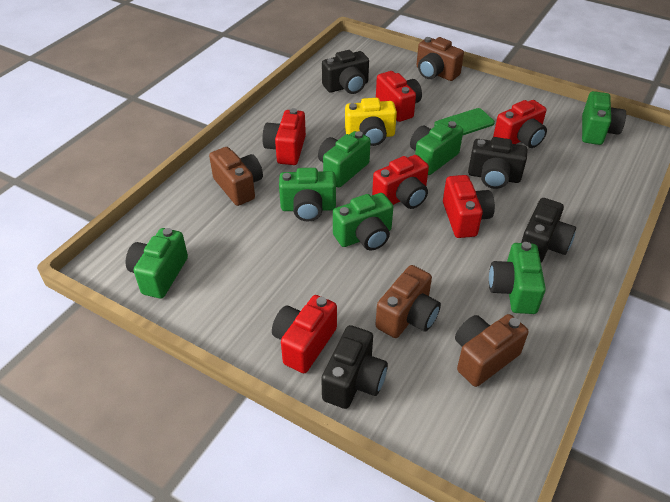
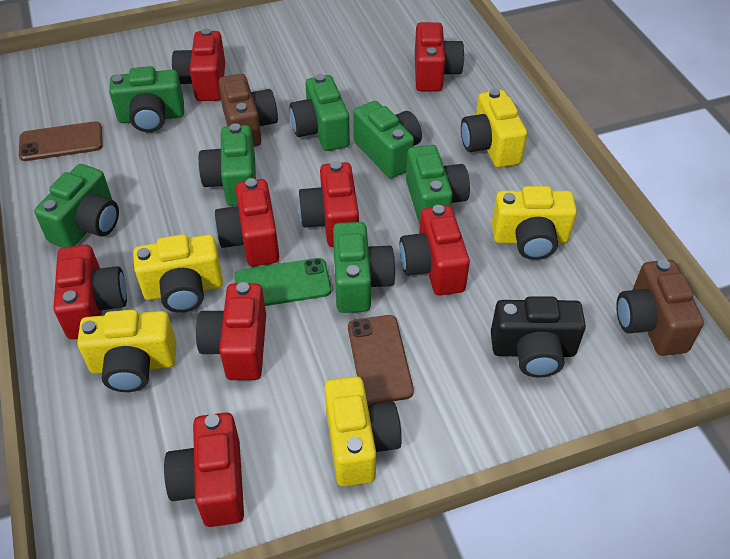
black camera: 4 -> 1
brown camera: 4 -> 2
brown phone: 0 -> 2
red camera: 6 -> 8
yellow camera: 1 -> 5

